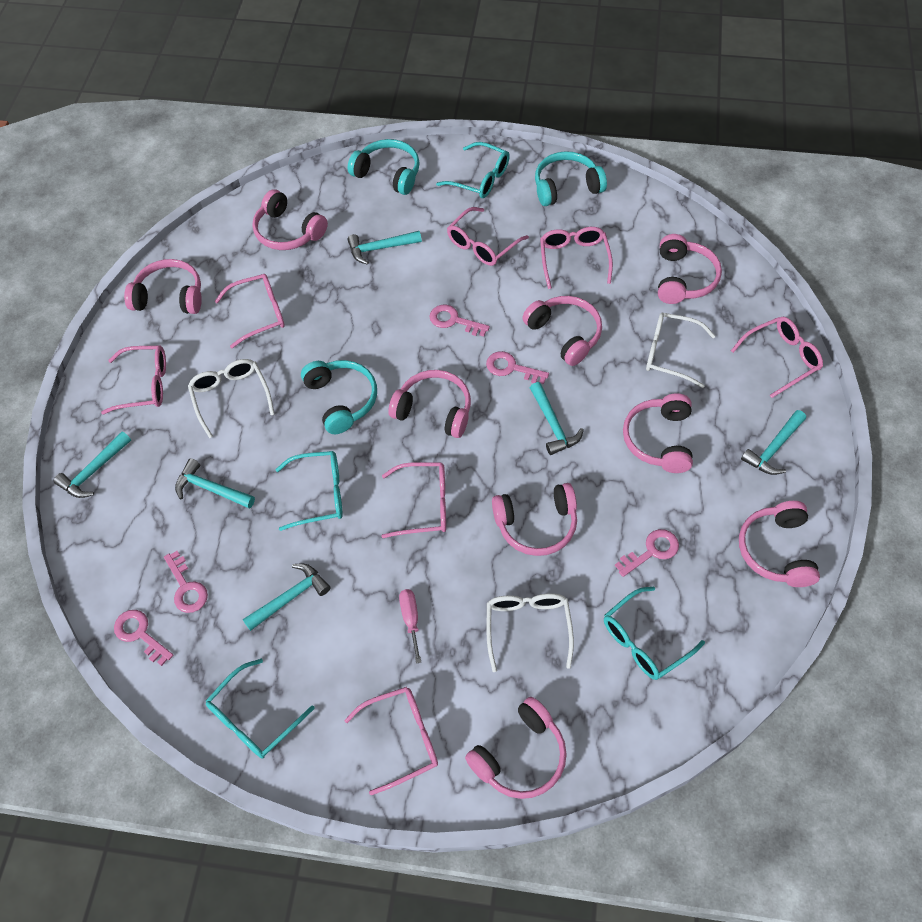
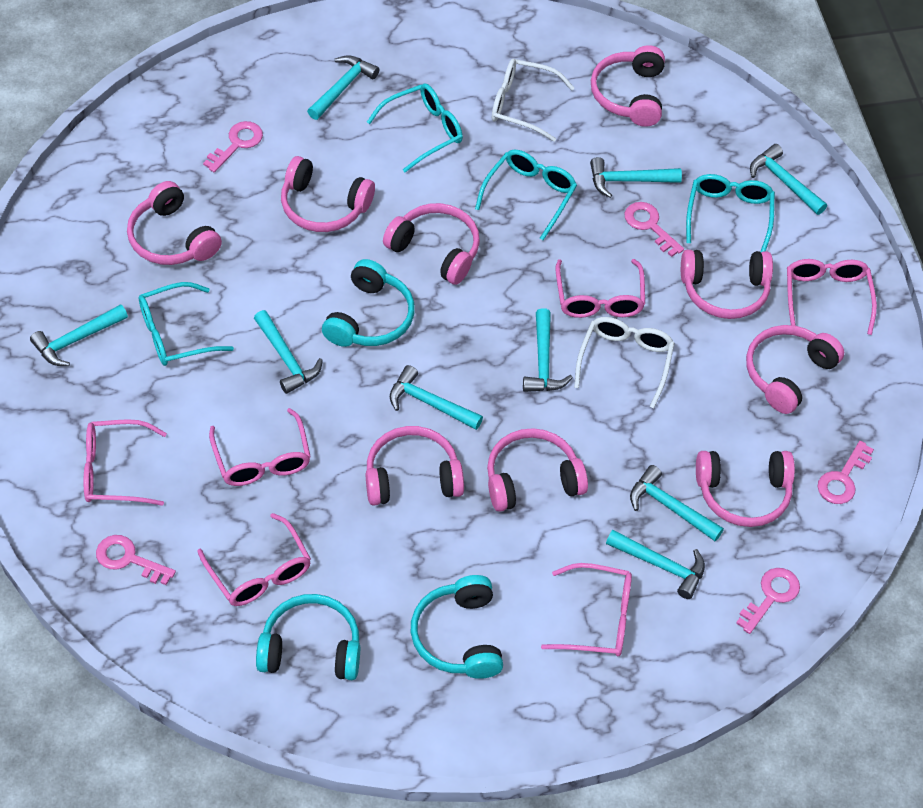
pink glasses: 7 -> 6
pink screwdriver: 1 -> 0
turquoise hammer: 6 -> 9
white glasses: 3 -> 2

